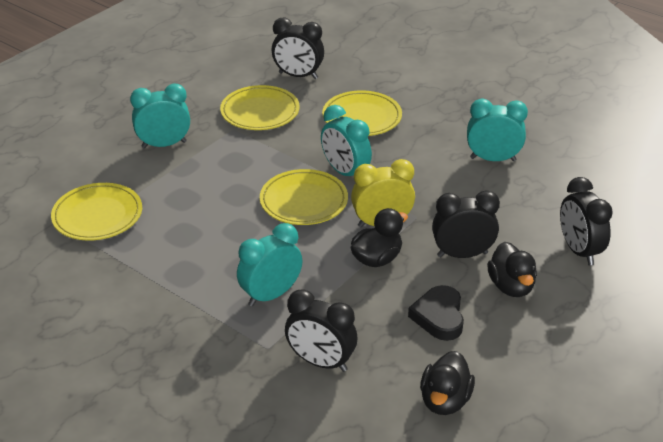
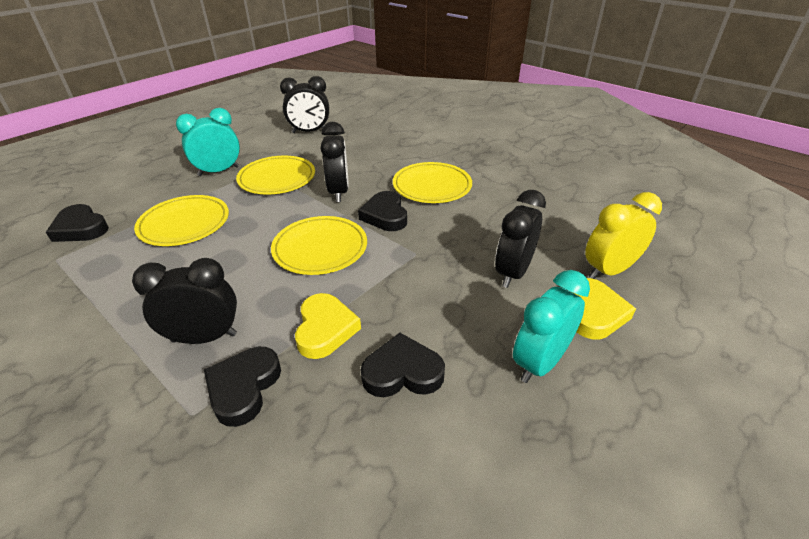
black duck: 3 -> 0
black heart: 1 -> 4
turquoise clock: 4 -> 2
yellow heart: 0 -> 2

